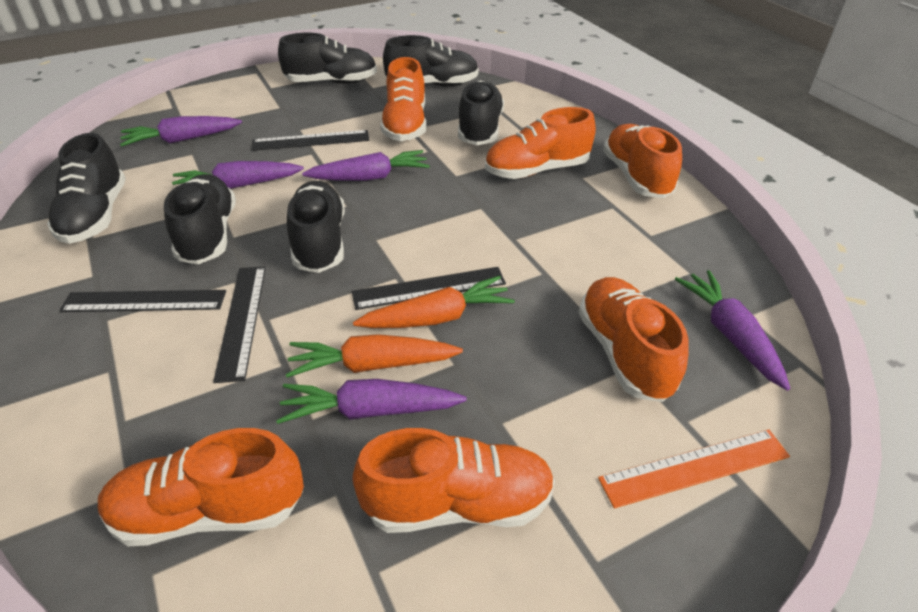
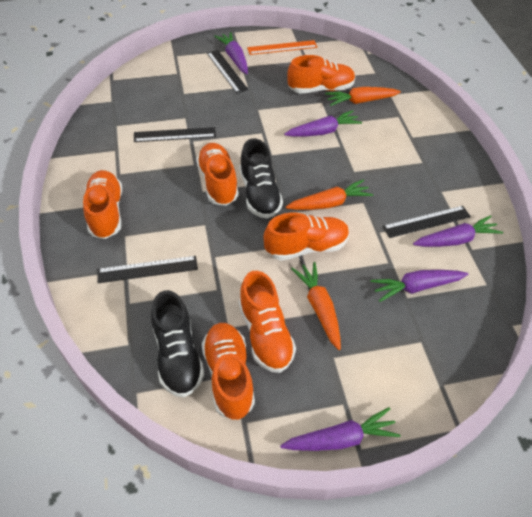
black shoe: 6 -> 2
orange carrot: 2 -> 3

